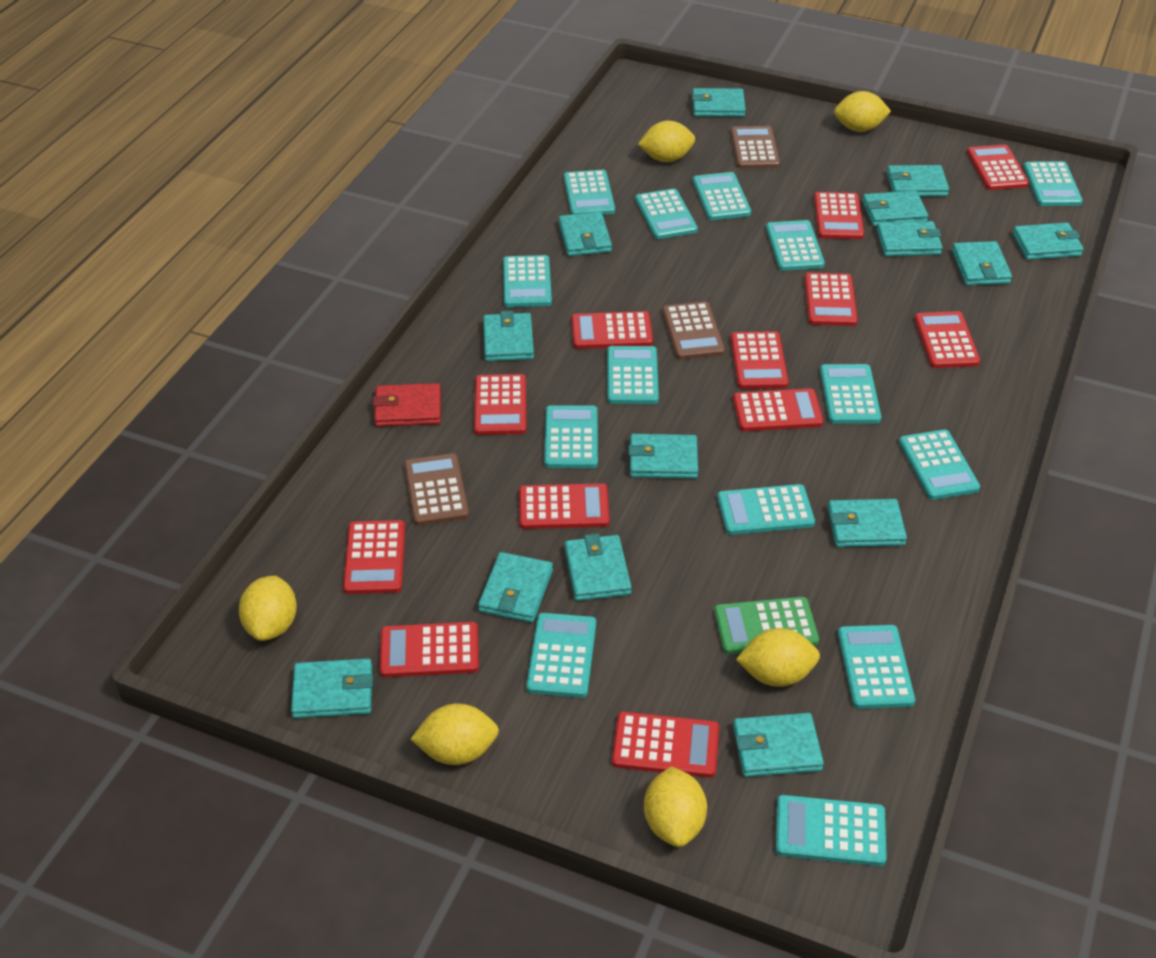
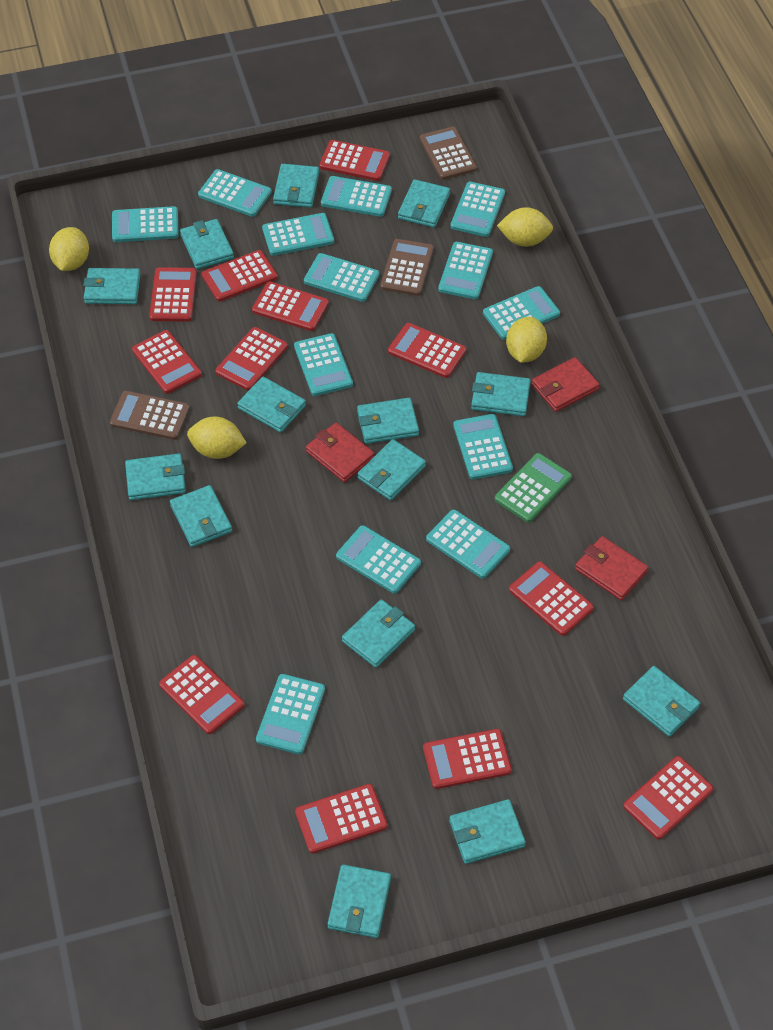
red wallet: 1 -> 3
turquoise calculator: 14 -> 13
yellow lemon: 6 -> 4

